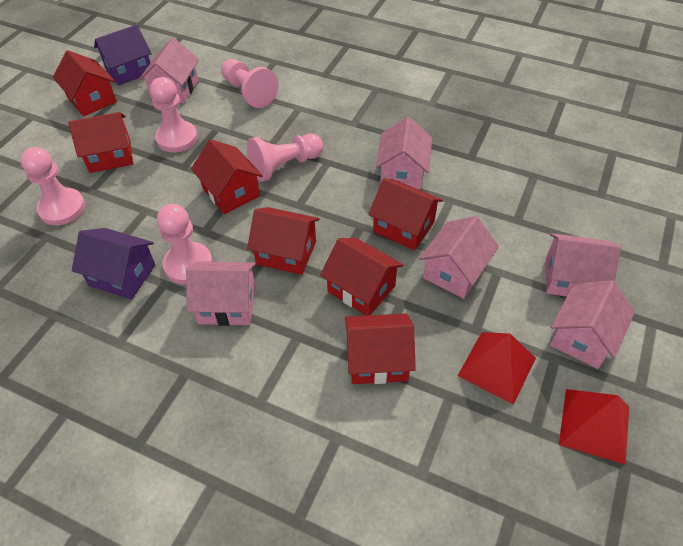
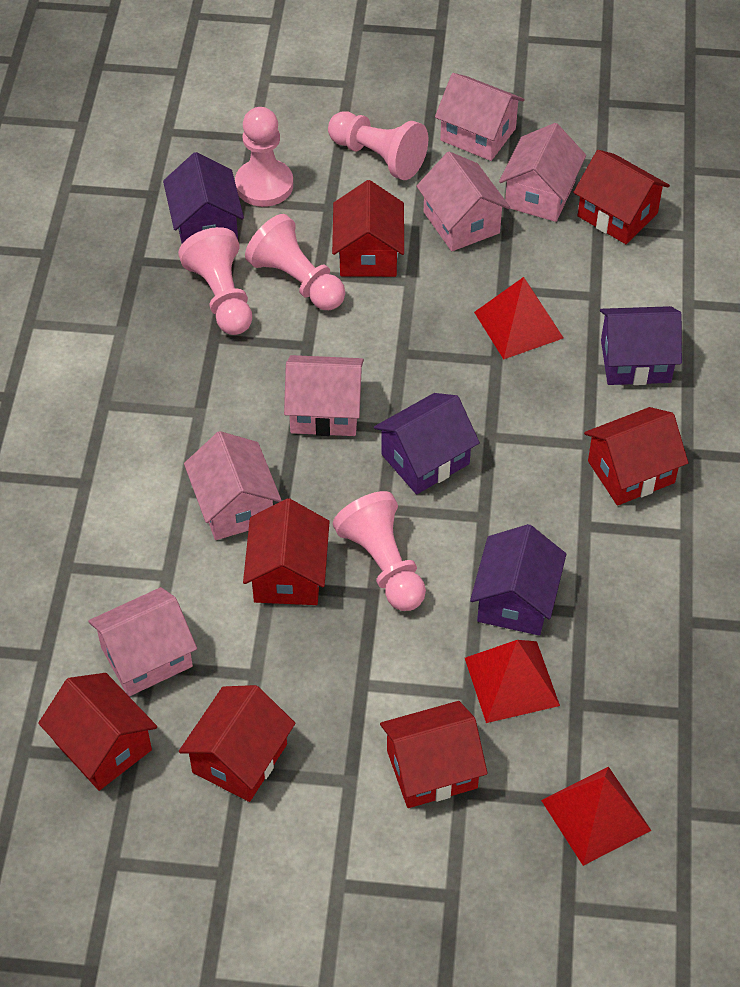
purple house: 2 -> 4
red pyramid: 2 -> 3

